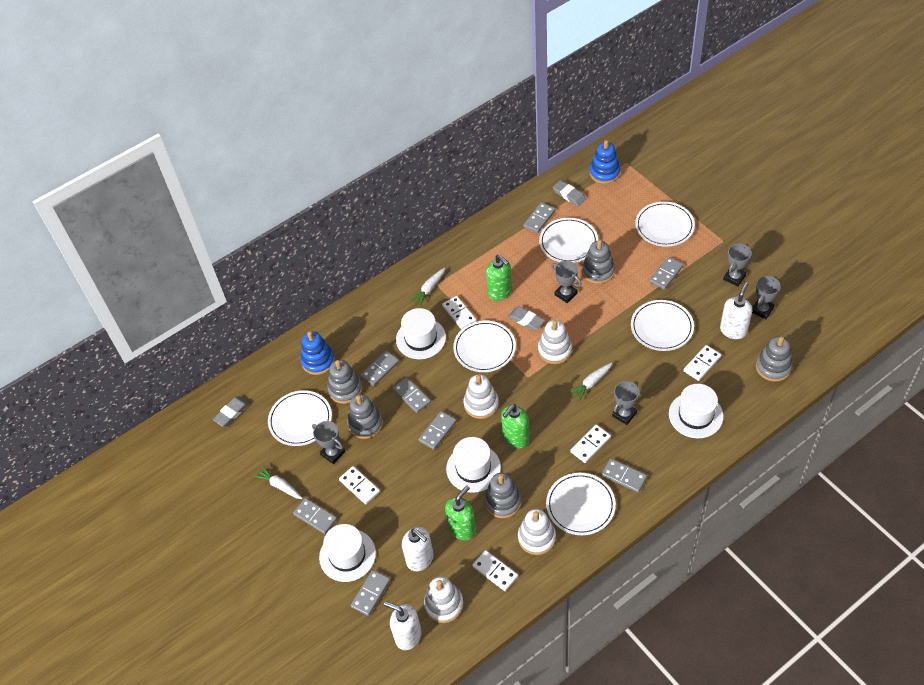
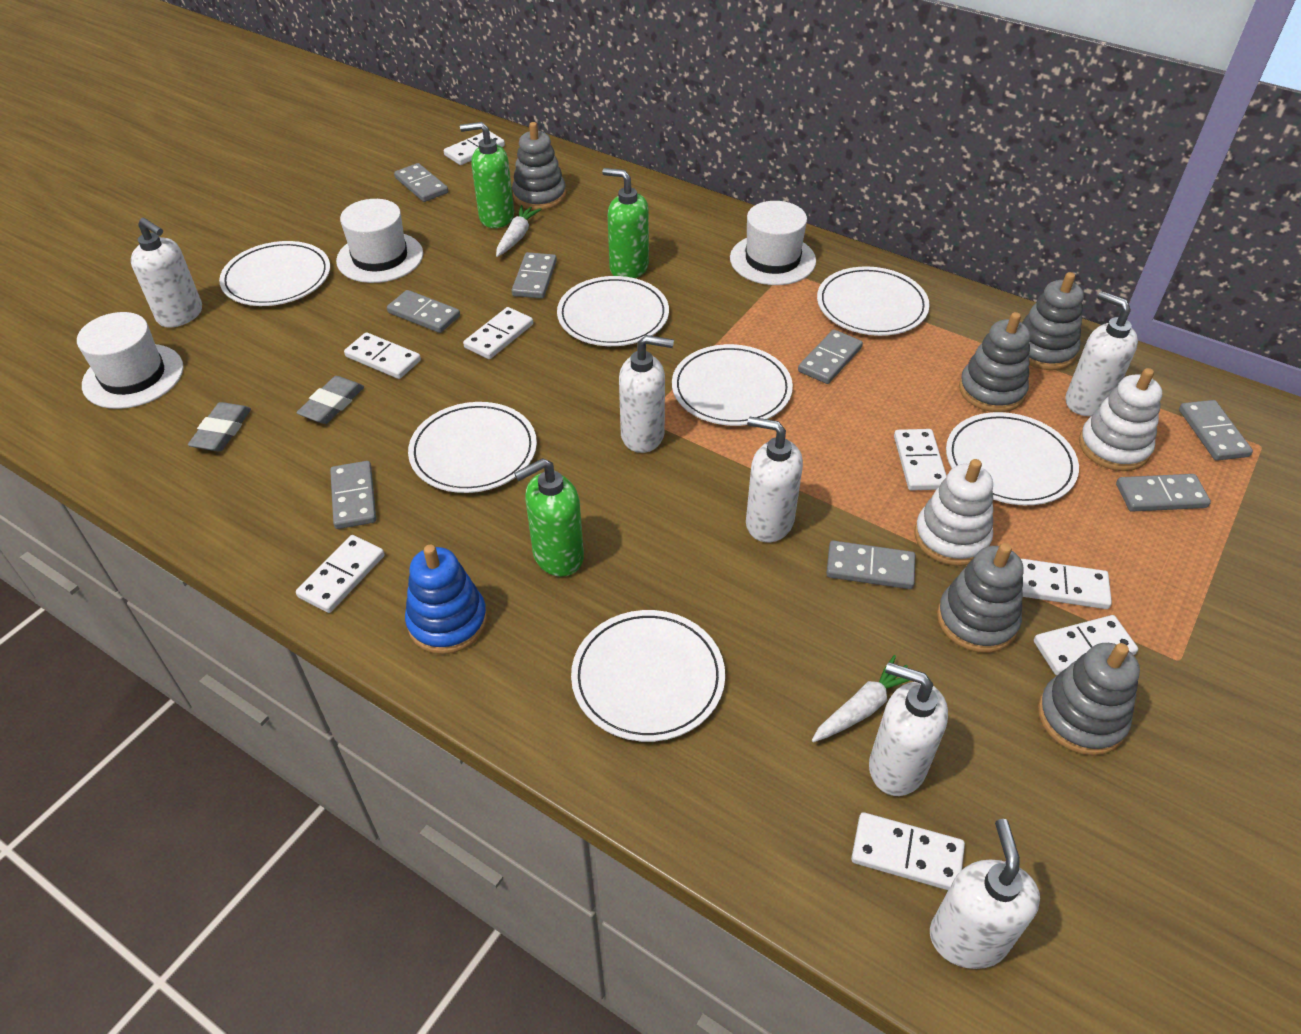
blue stacking toy: 2 -> 1
grey eraser: 3 -> 2
grey trophy: 5 -> 0
white carrot: 3 -> 2
white domino: 5 -> 8
white hat: 4 -> 3
white plate: 6 -> 7
white soap dispenser: 3 -> 6
white stacking toy: 4 -> 2

